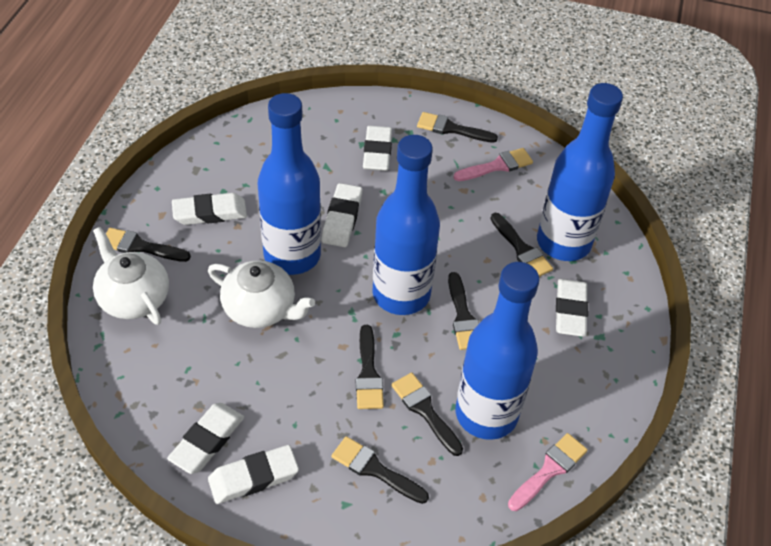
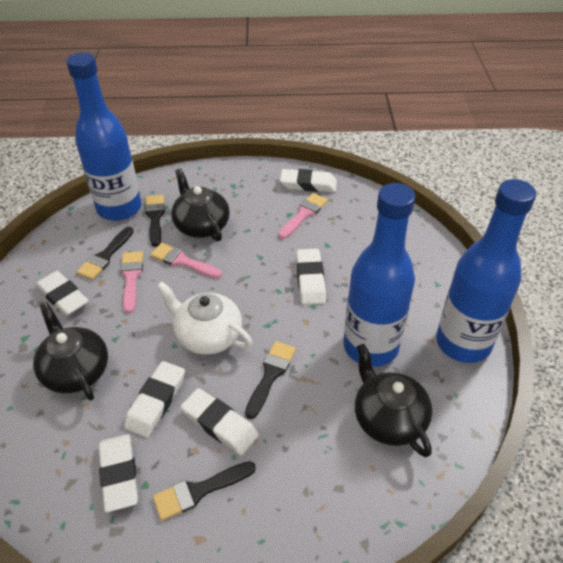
black brush: 7 -> 4
black teapot: 0 -> 3
blue bottle: 4 -> 3
pink brush: 2 -> 3
white teapot: 2 -> 1

